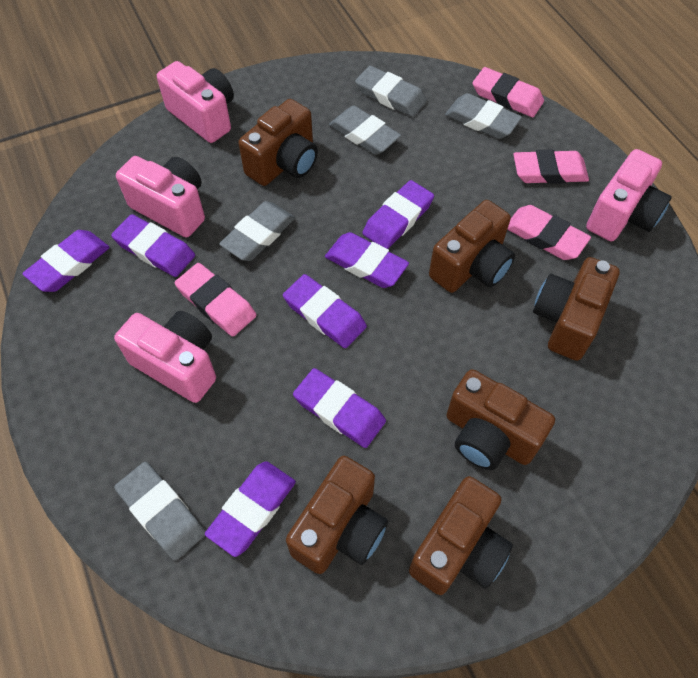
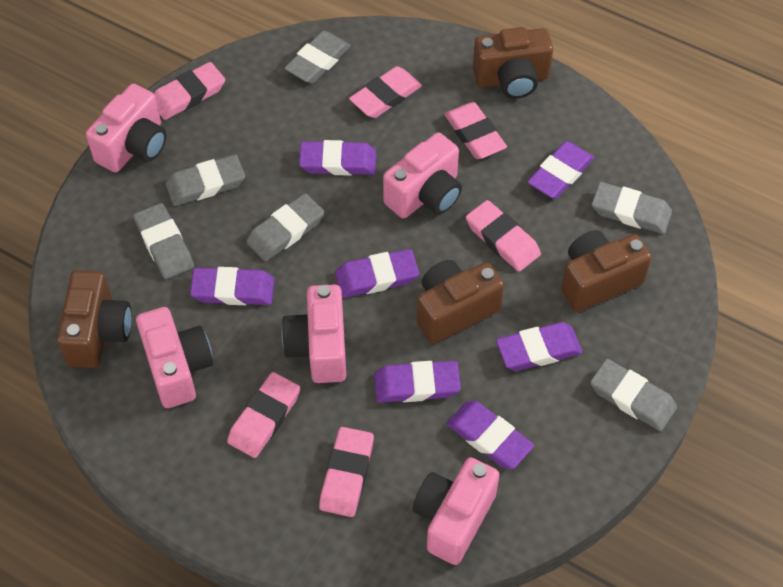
brown camera: 6 -> 4
grey eraser: 5 -> 6
pink camera: 4 -> 5
pink eraser: 4 -> 6

